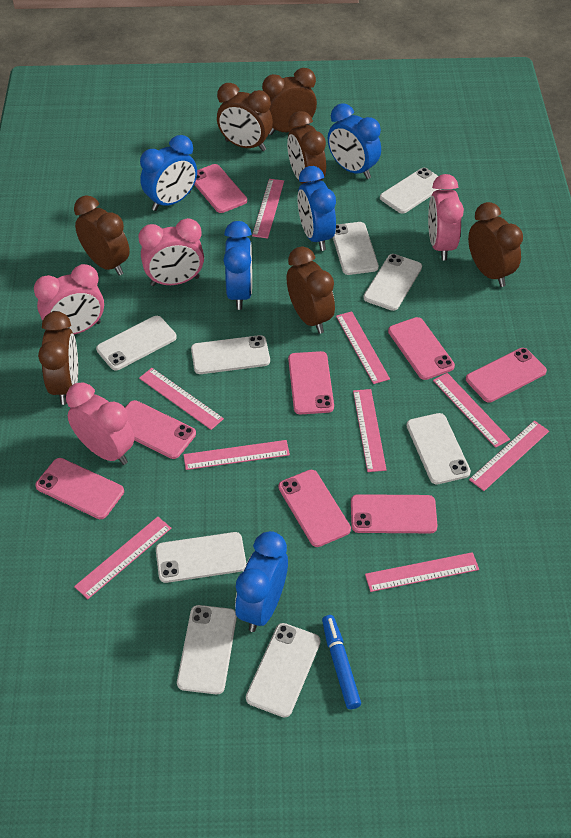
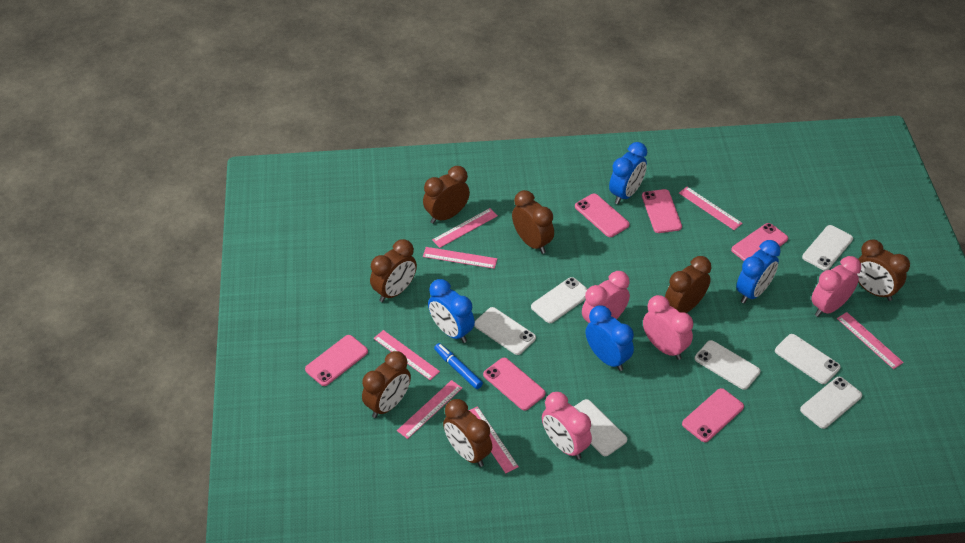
blue clock: 5 -> 4
pink phone: 8 -> 6
pink ruler: 9 -> 7
white phone: 9 -> 7

